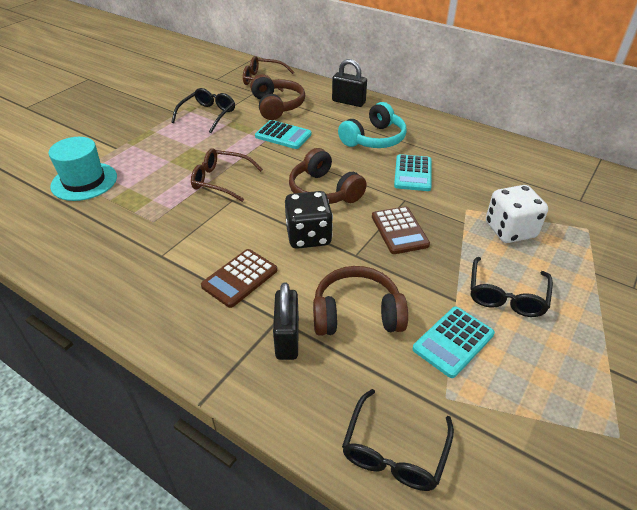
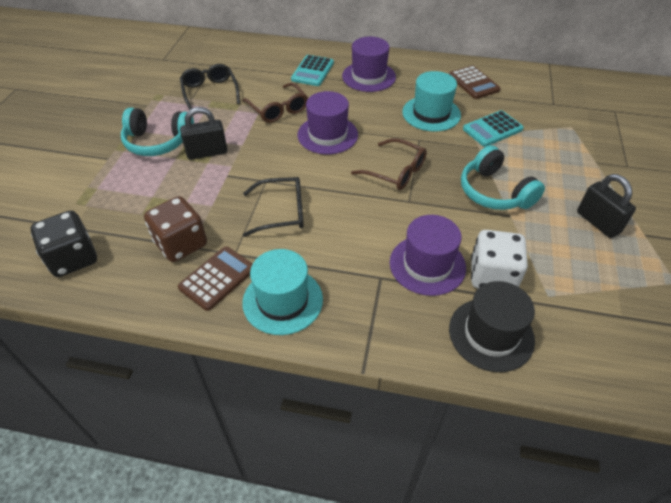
black glasses: 3 -> 2
black hat: 0 -> 1
brown dice: 0 -> 1
brown headphones: 3 -> 0
purple hat: 0 -> 3
turquoise calculator: 3 -> 2
turquoise hat: 1 -> 2
turquoise headphones: 1 -> 2

